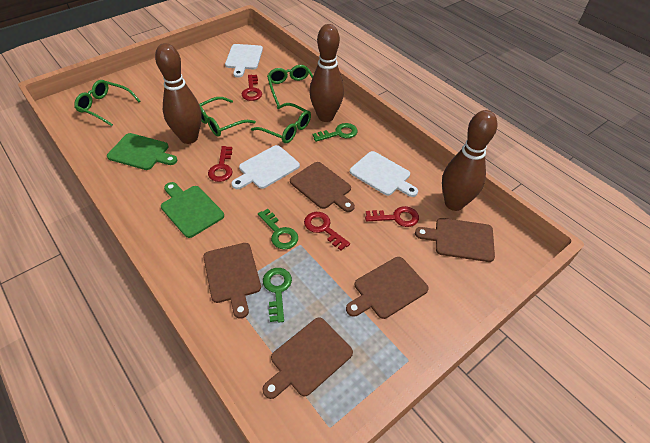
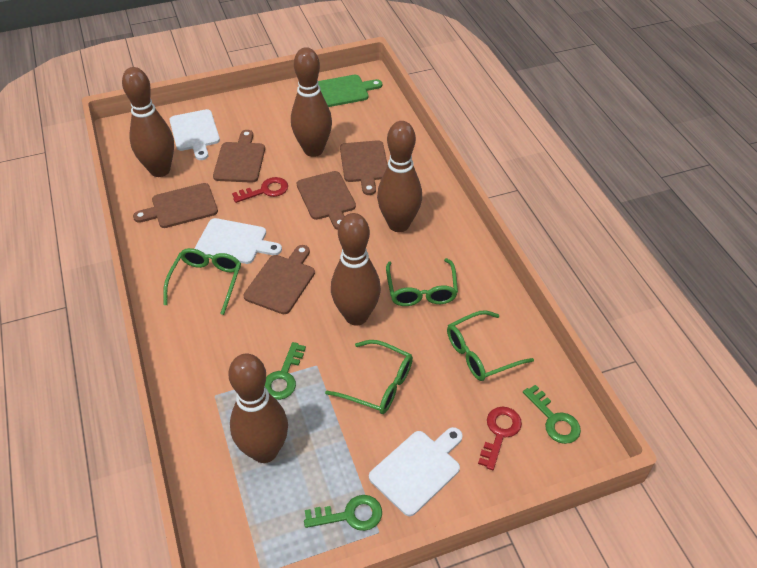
brown bowling pin: 3 -> 5
green cutting board: 2 -> 1
red key: 4 -> 2

